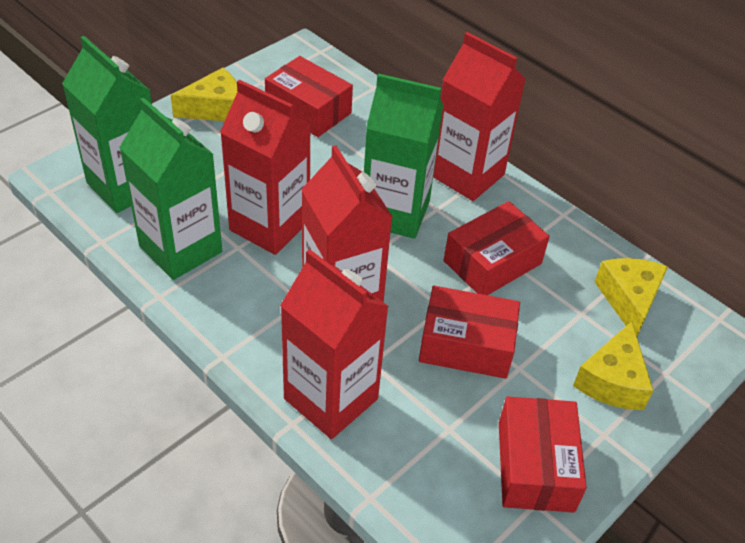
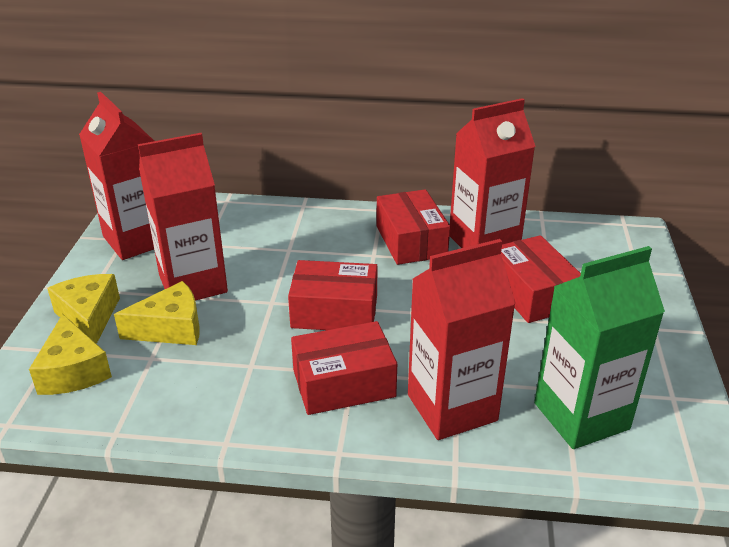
green carton: 3 -> 1

